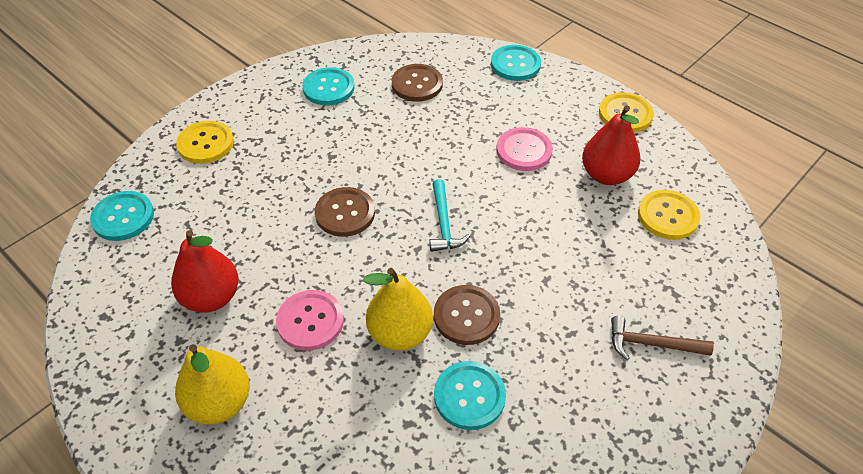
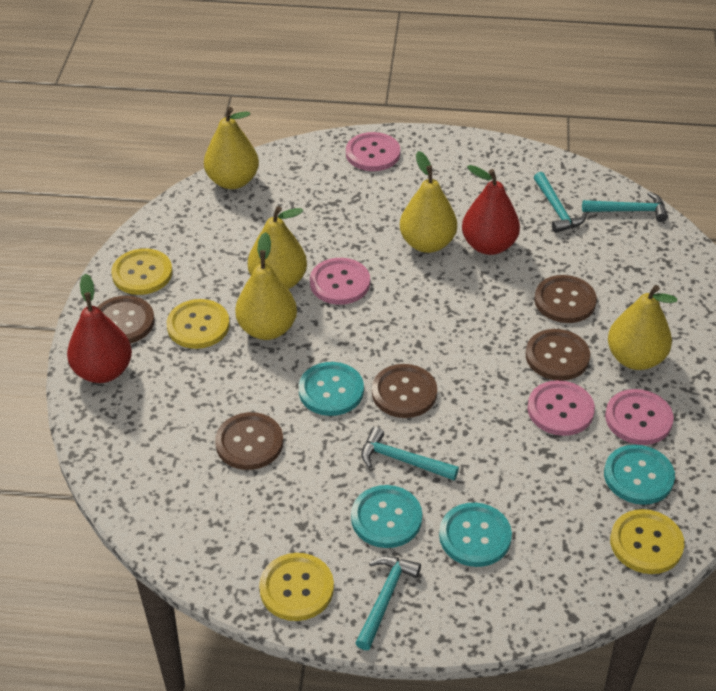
brown button: 3 -> 5
brown hammer: 1 -> 0
pink button: 2 -> 4
turquoise hammer: 1 -> 4
yellow button: 3 -> 4
yellow pear: 2 -> 5

